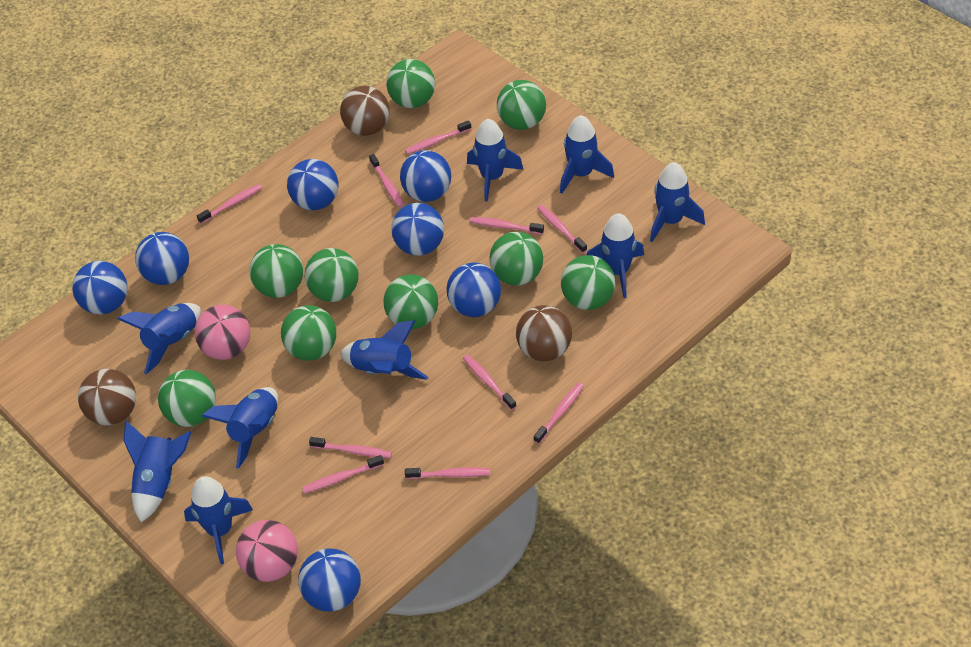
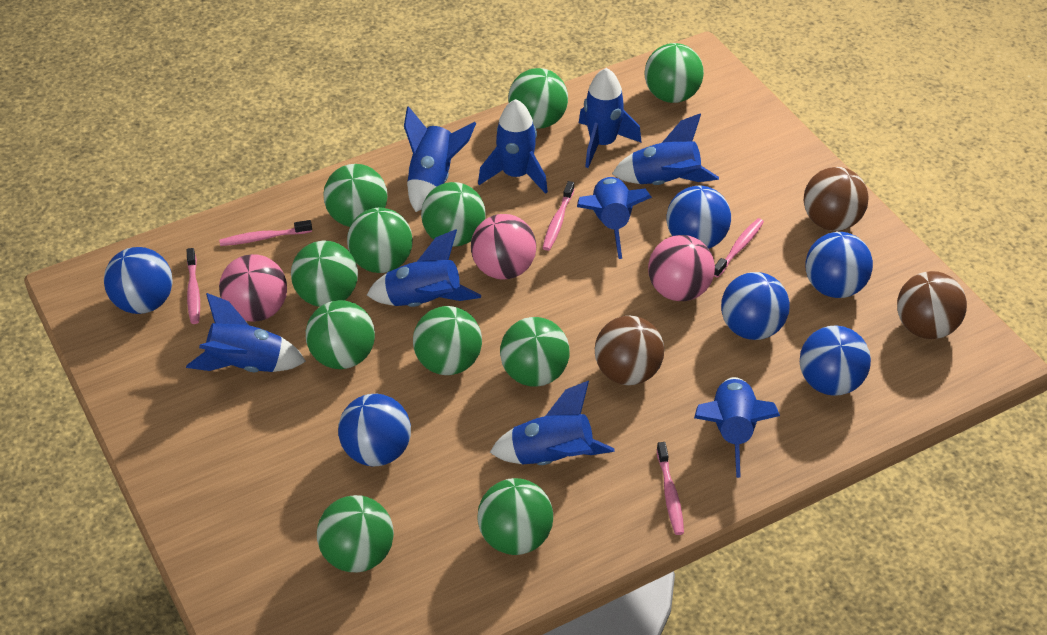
blue ball: 7 -> 6
green ball: 9 -> 11
pink ball: 2 -> 3
pink toothbrush: 10 -> 5

